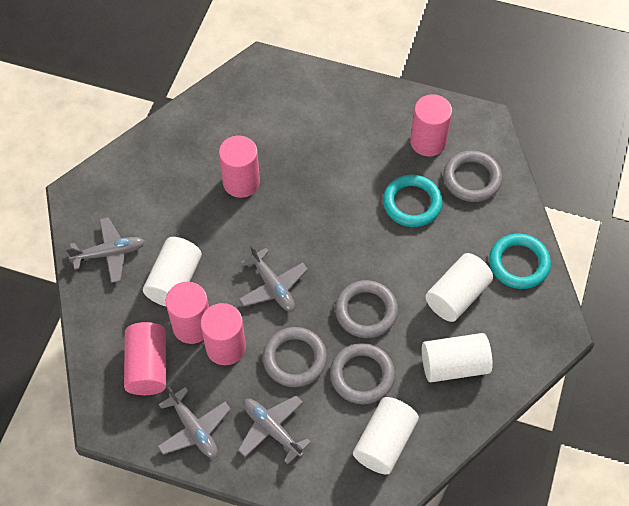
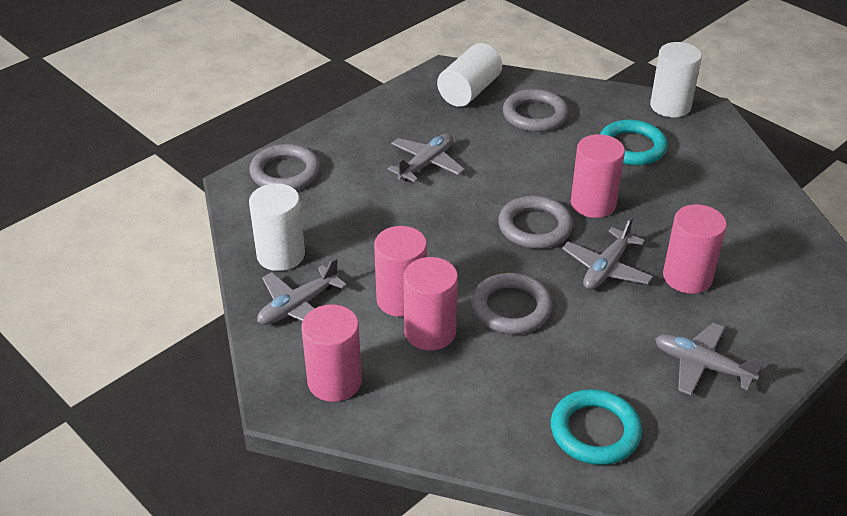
white cylinder: 4 -> 3

